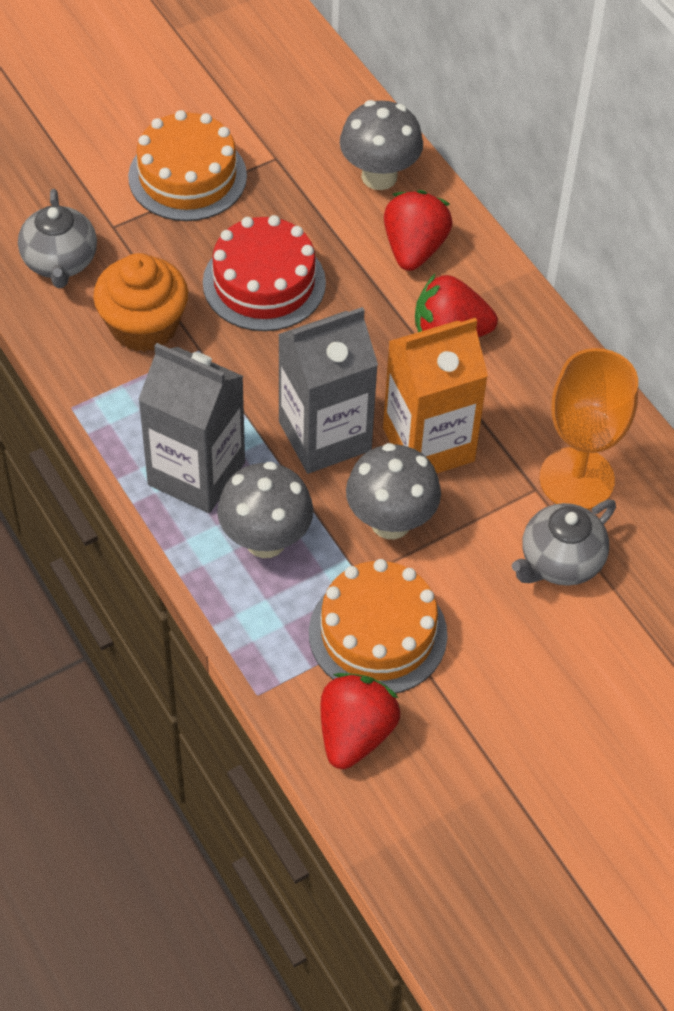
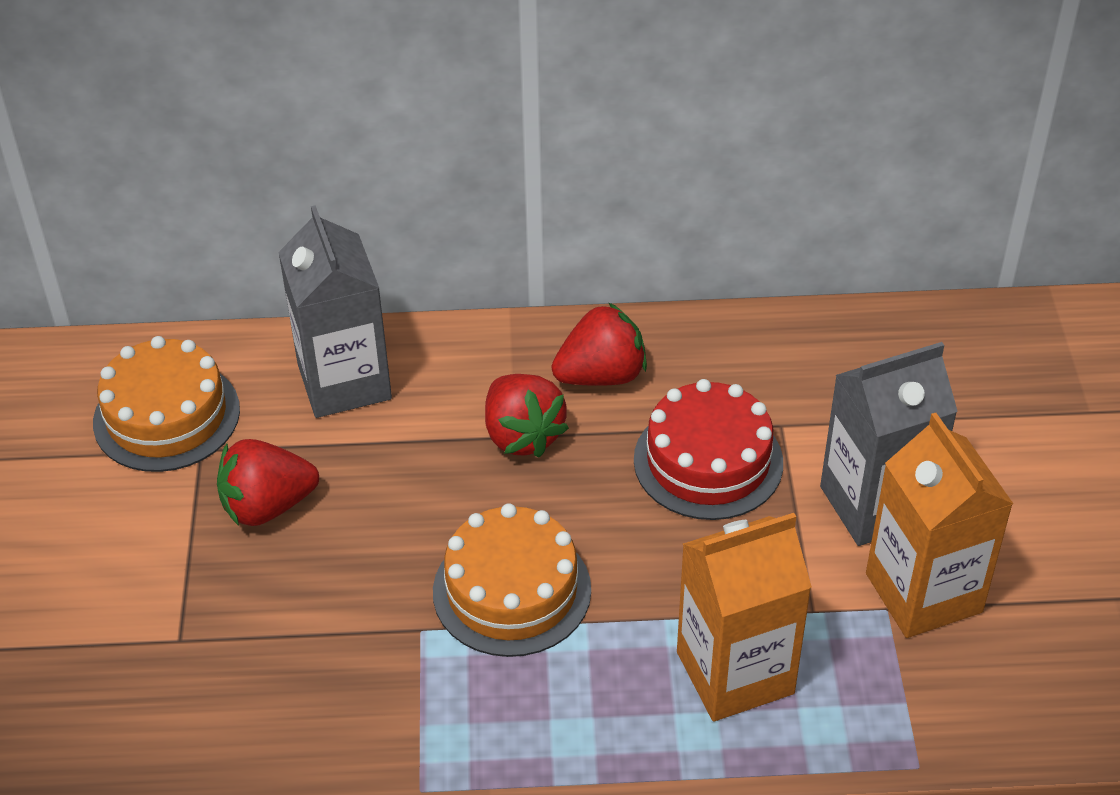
grey mushroom: 3 -> 0
grey teapot: 2 -> 0
orange carton: 1 -> 2
orange cupcake: 1 -> 0
orange goblet: 1 -> 0

